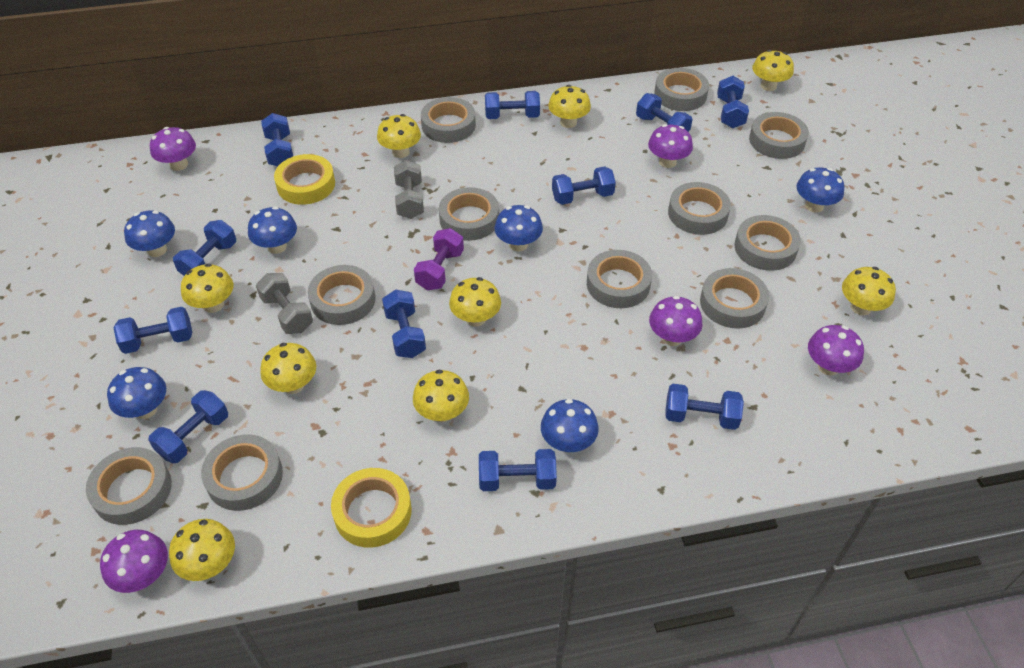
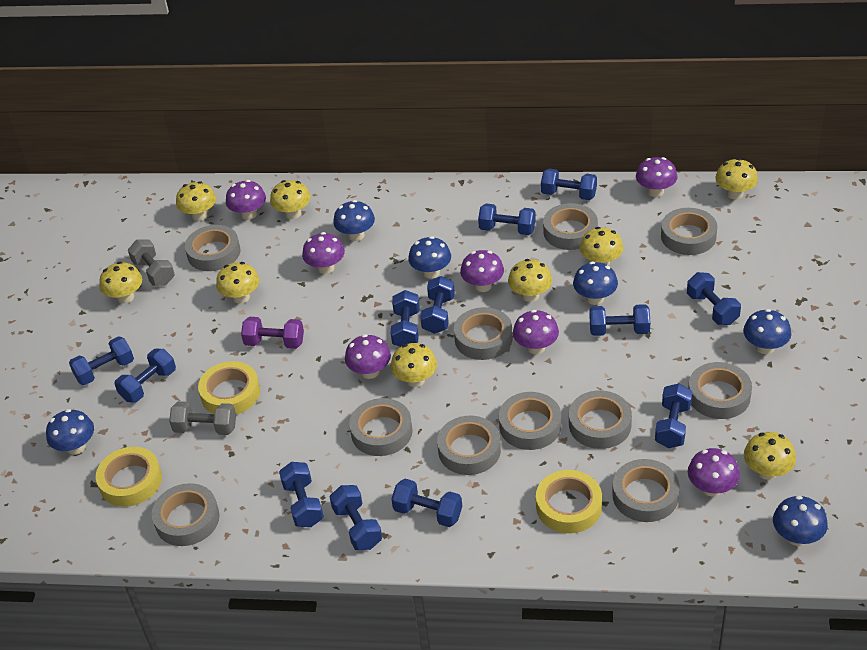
blue dumbbell: 11 -> 12
purple mushroom: 5 -> 7
yellow tape: 2 -> 3

